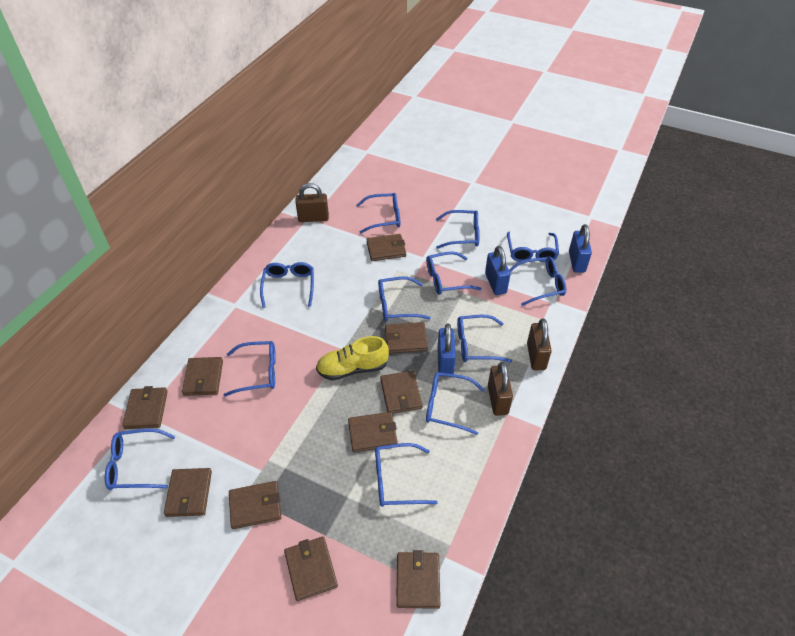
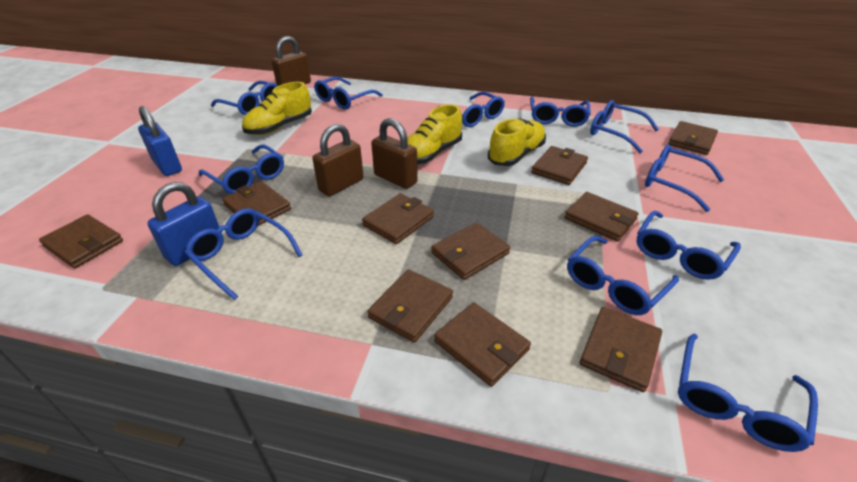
blue glasses: 12 -> 11
blue padlock: 3 -> 2
yellow shoe: 1 -> 3

